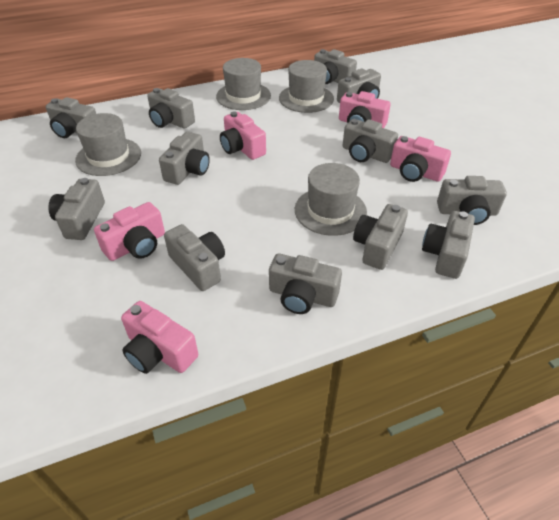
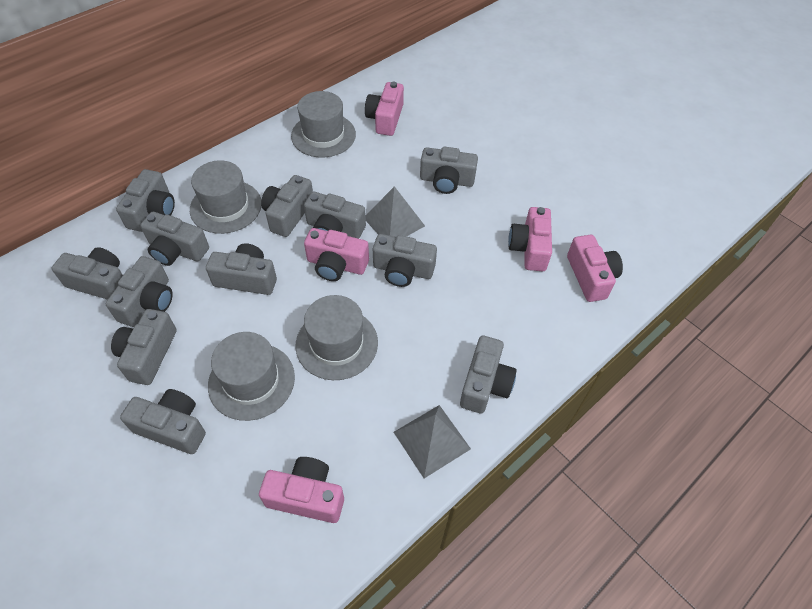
grey pyramid: 0 -> 2

